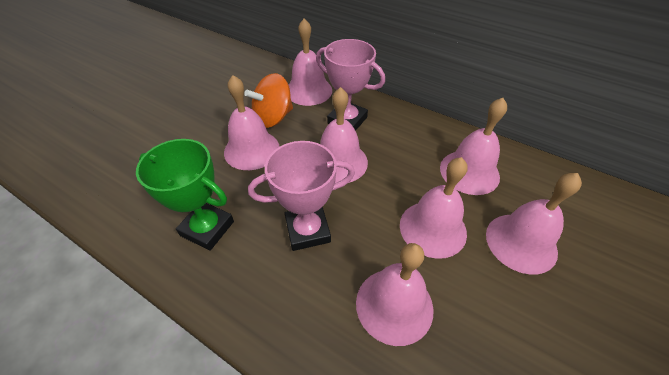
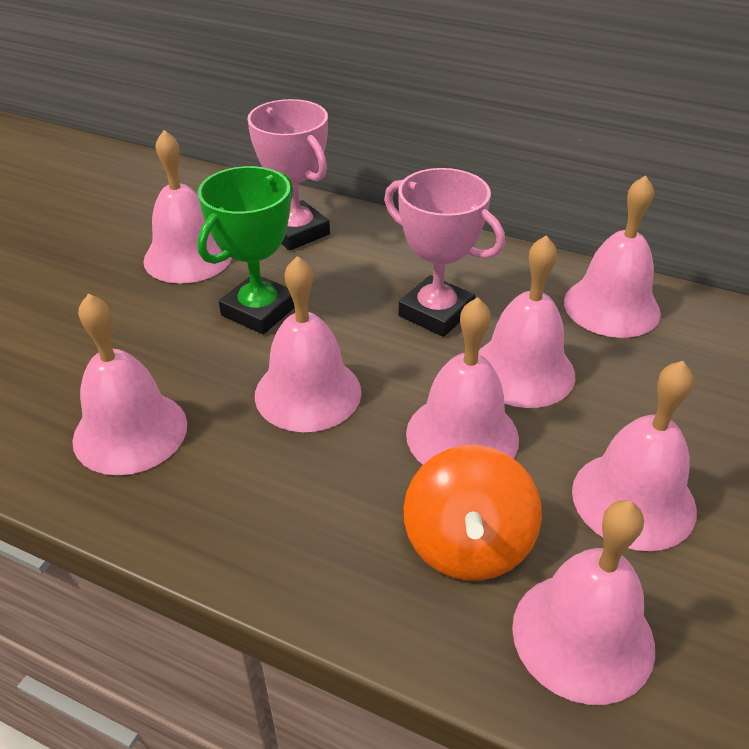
pink bell: 7 -> 8

